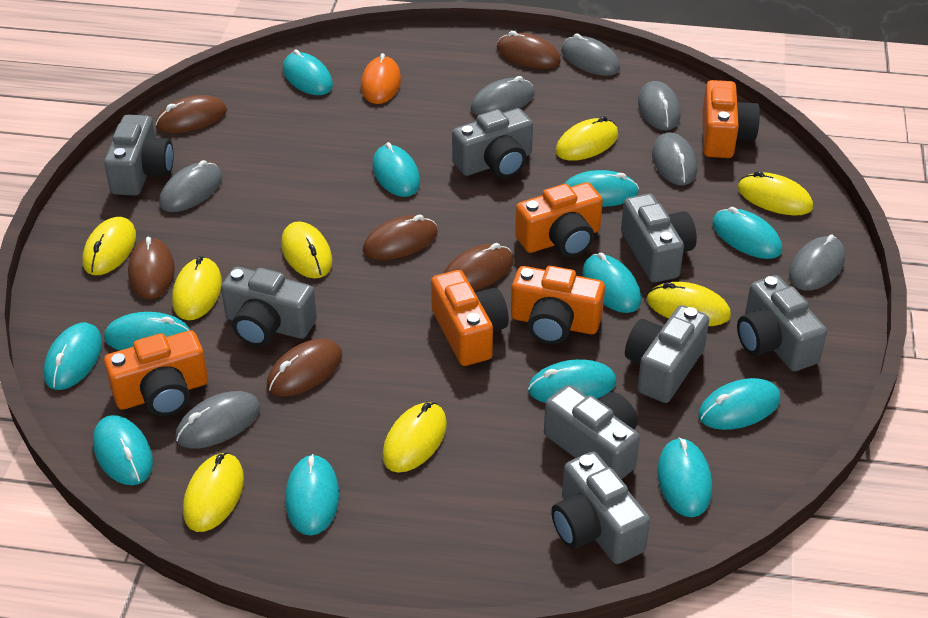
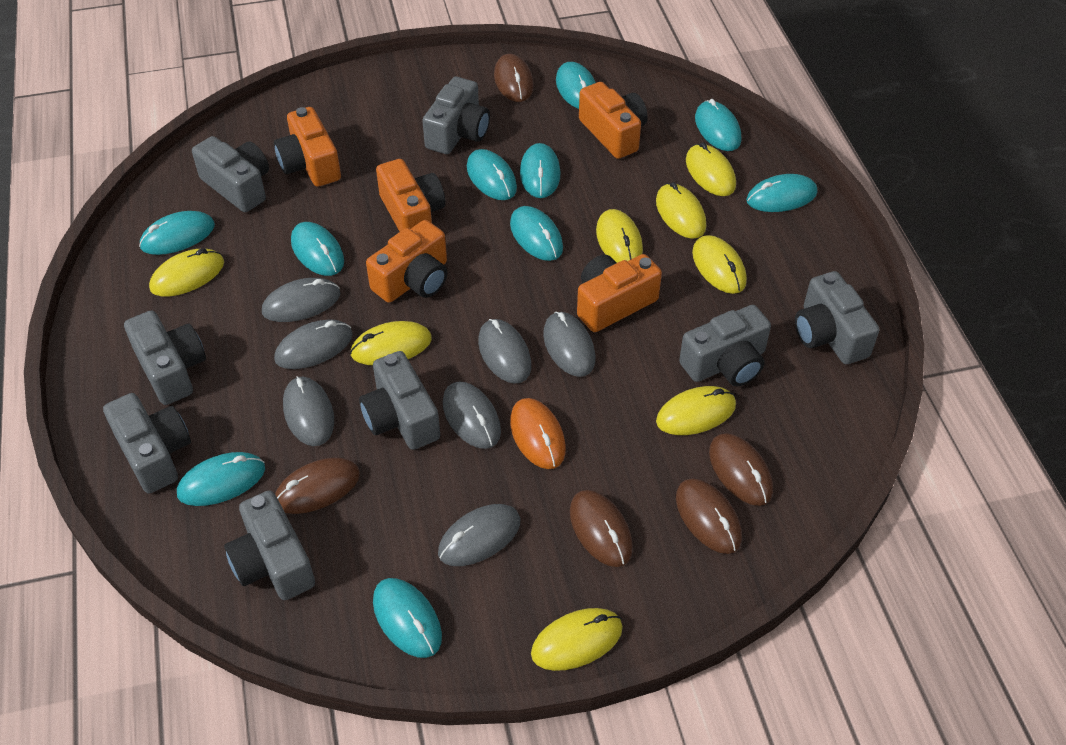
brown mouse: 6 -> 5
turquoise mouse: 12 -> 10

